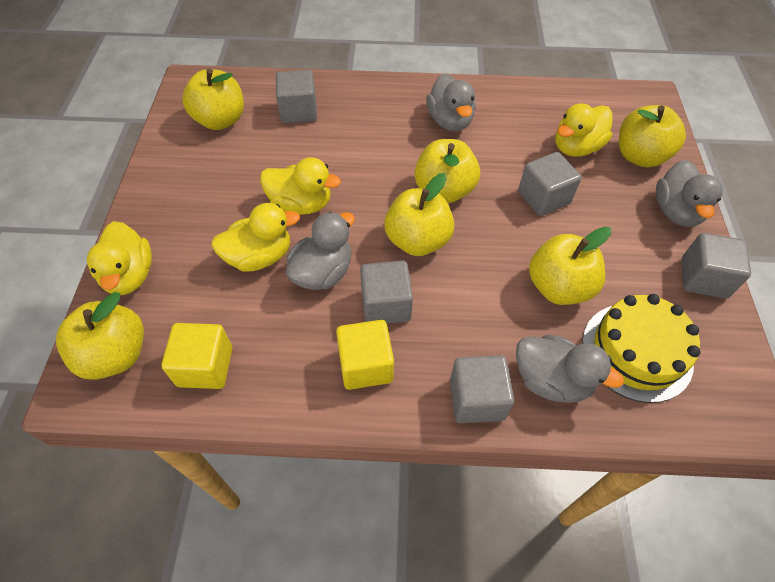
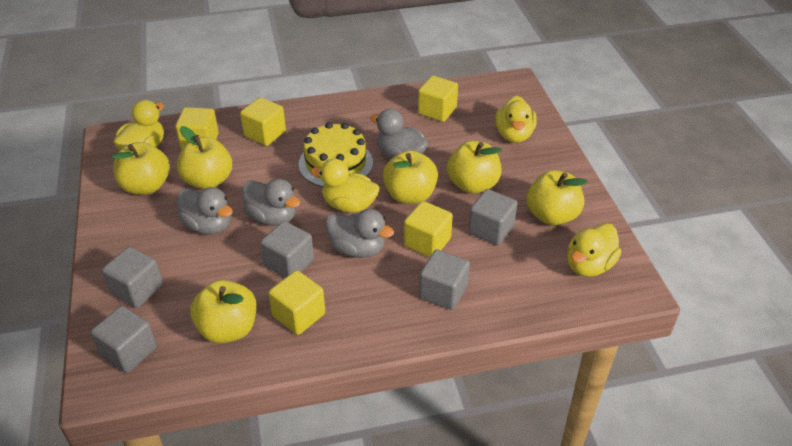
yellow cube: 2 -> 5

